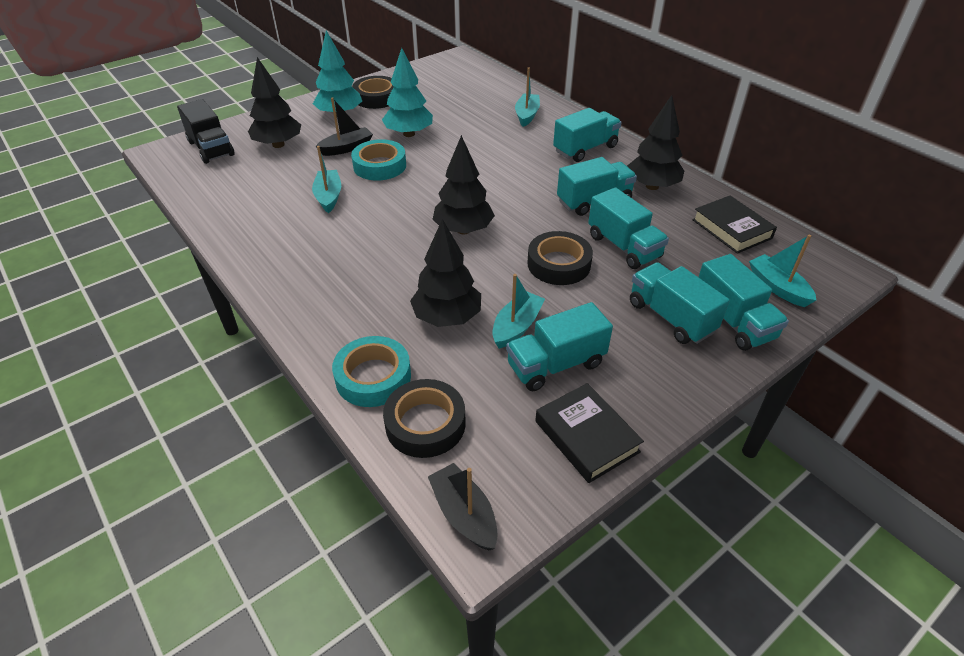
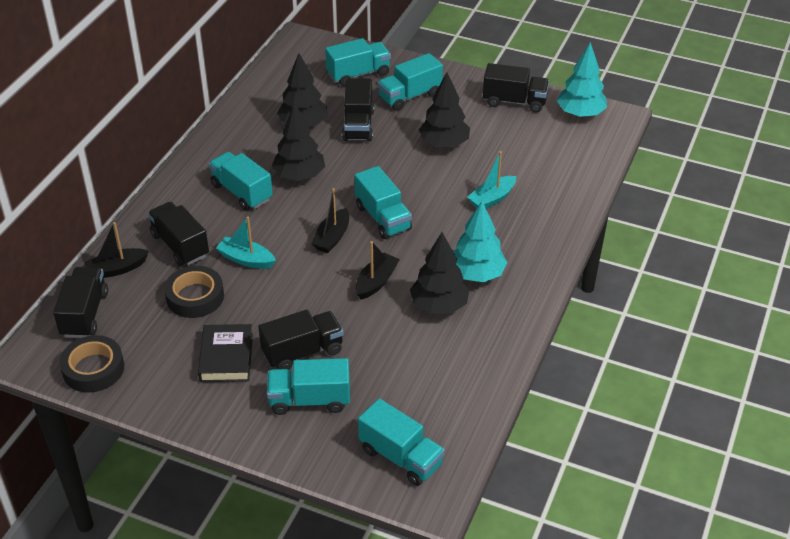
black boat: 2 -> 3
black book: 2 -> 1
black tape: 3 -> 2
black truck: 1 -> 5
turquoise boat: 4 -> 2
turquoise tape: 2 -> 0

